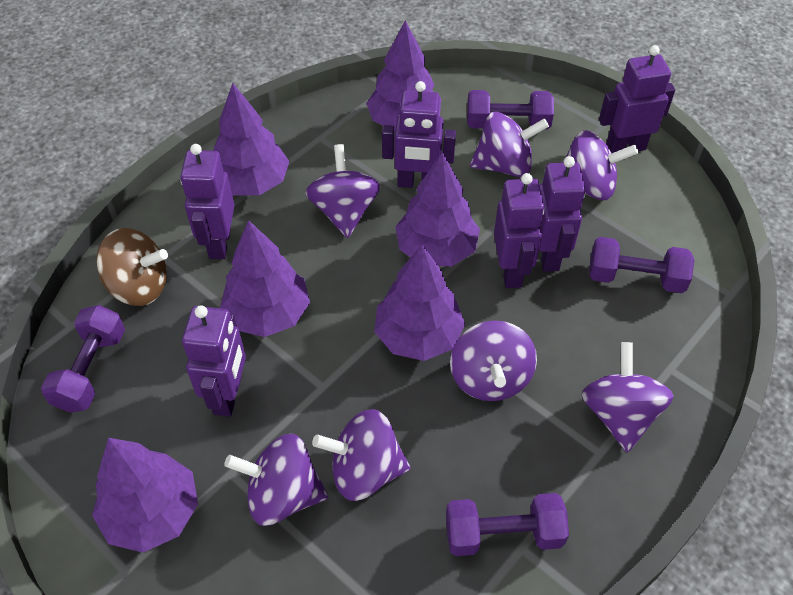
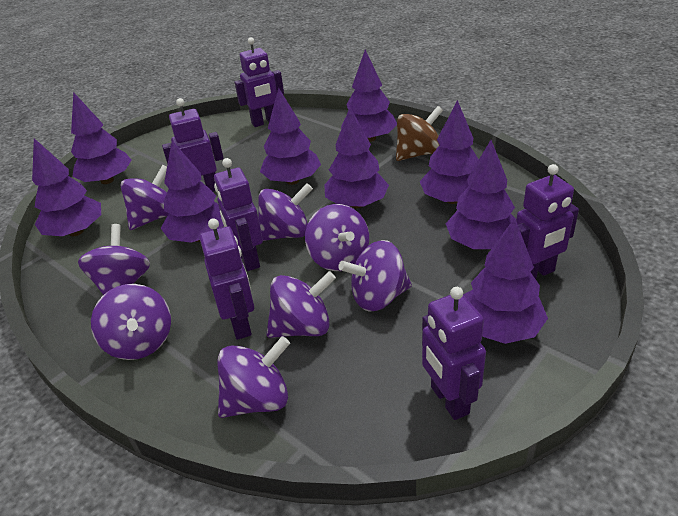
purple dumbbell: 4 -> 0
purple spinning top: 7 -> 8
purple tree: 6 -> 9

